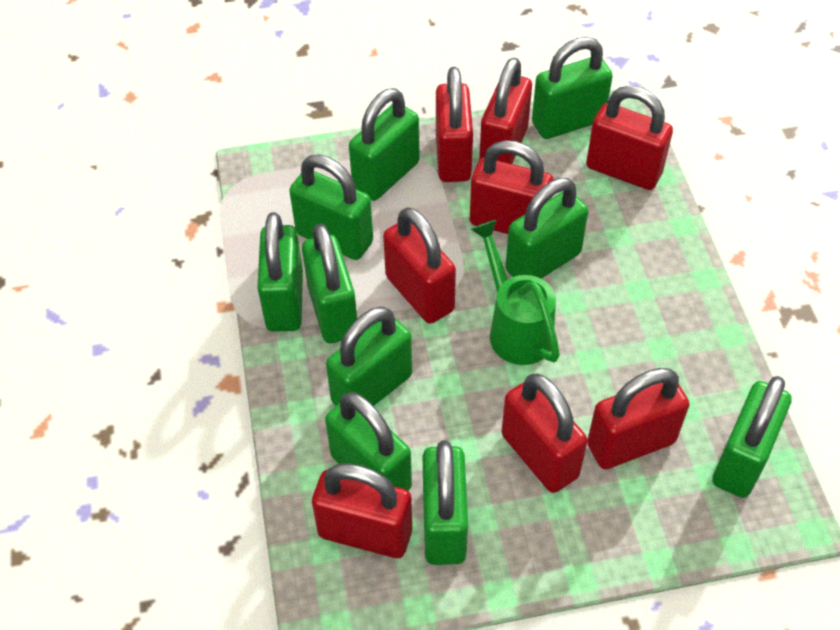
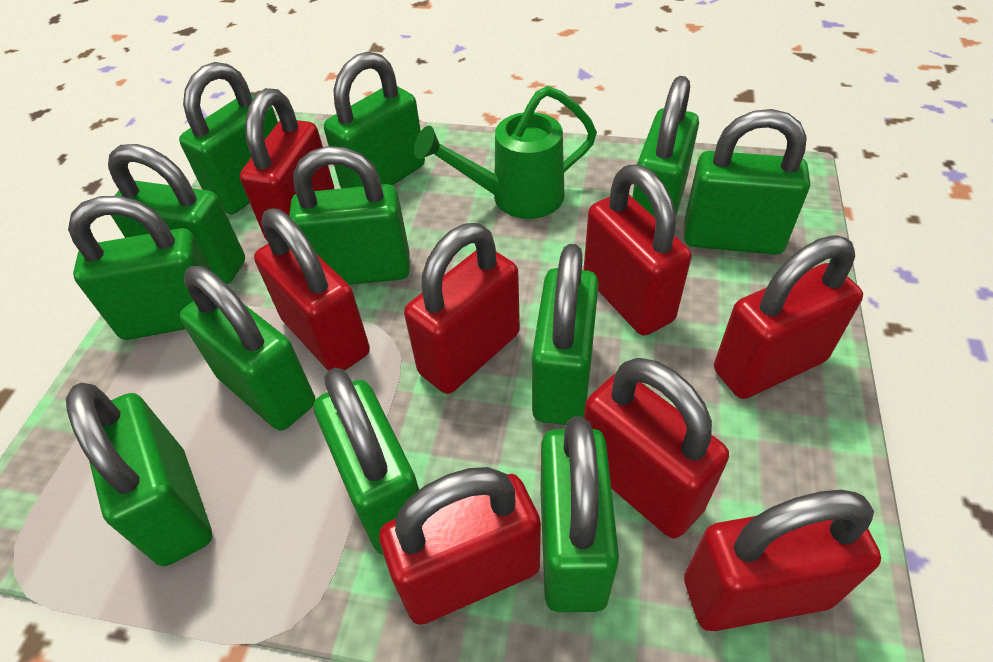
green padlock: 10 -> 12

